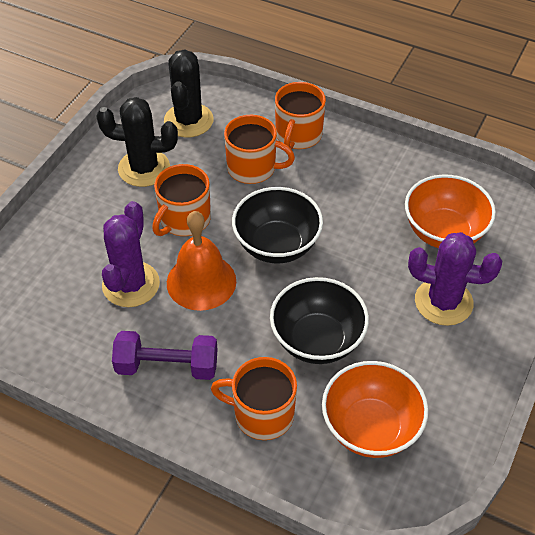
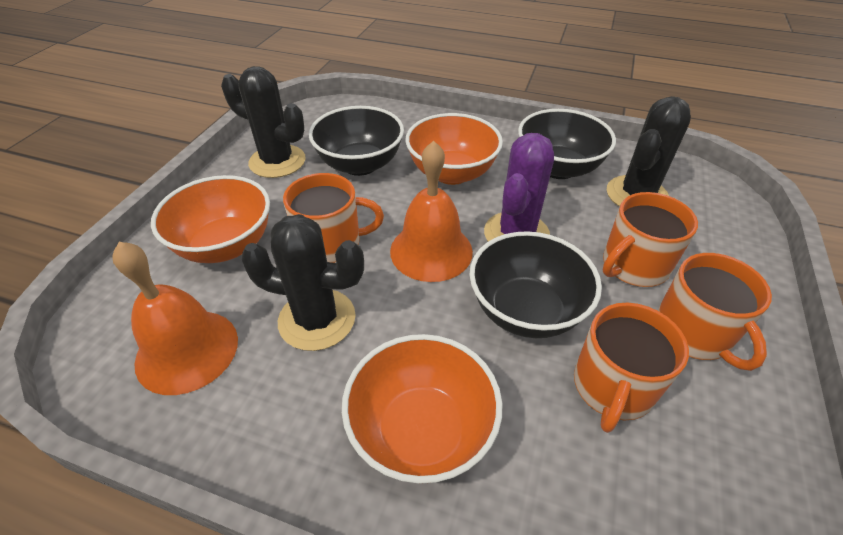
black bowl: 2 -> 3
black cactus: 2 -> 3
orange bell: 1 -> 2
orange bowl: 2 -> 3
purple cactus: 2 -> 1
purple dumbbell: 1 -> 0

